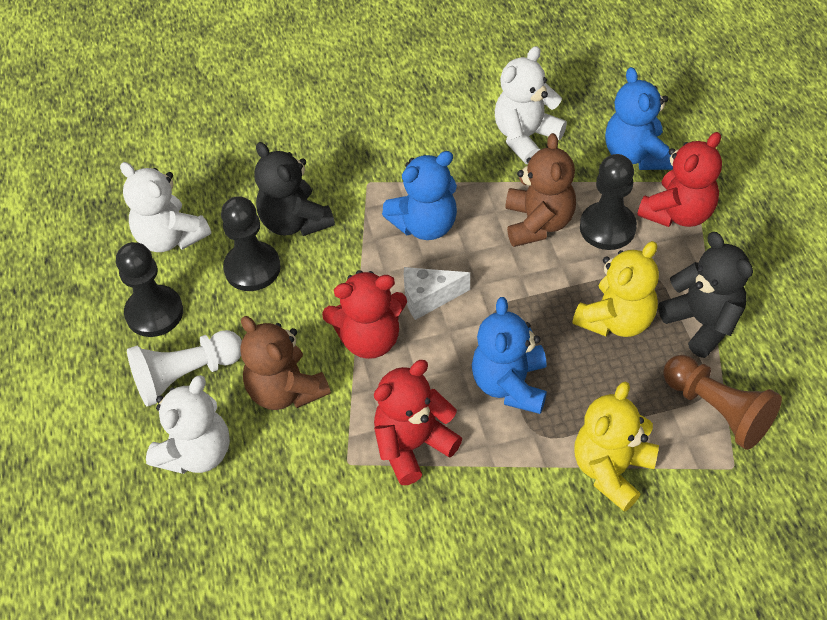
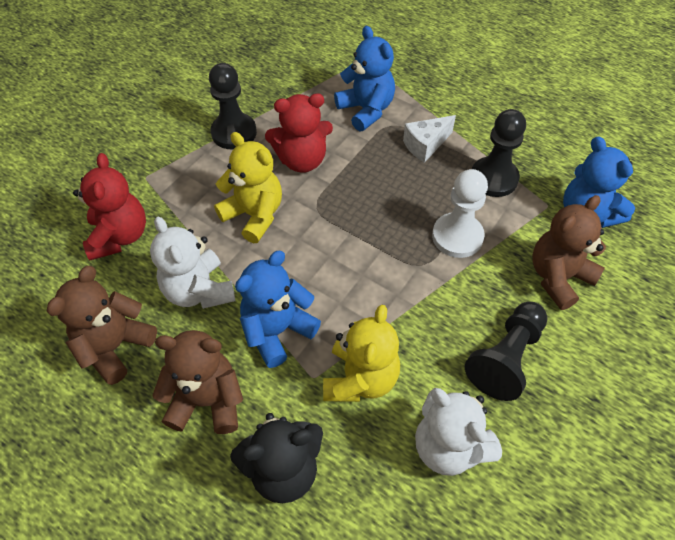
black teddy bear: 2 -> 1
brown pawn: 1 -> 0
brown teddy bear: 2 -> 3
red teddy bear: 3 -> 2
white teddy bear: 3 -> 2

